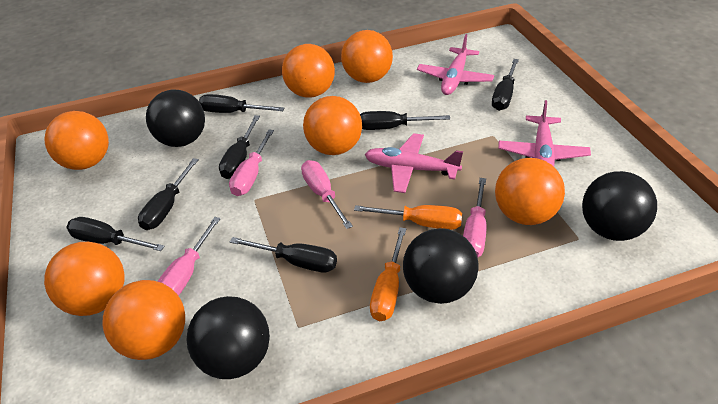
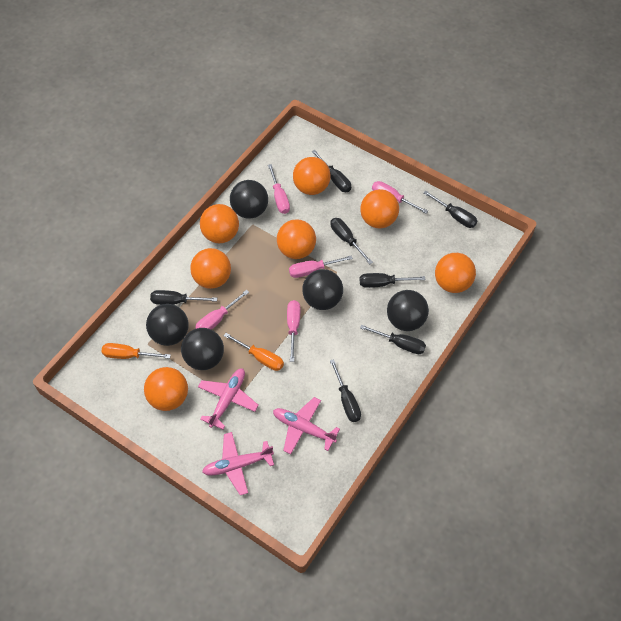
black ball: 4 -> 5
pink screwdriver: 4 -> 5

